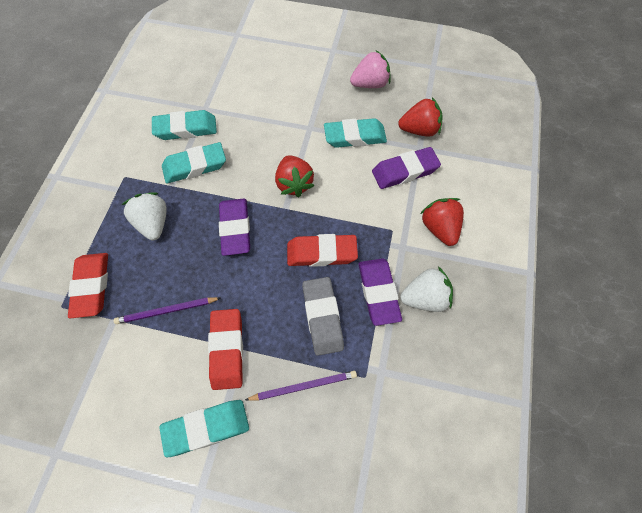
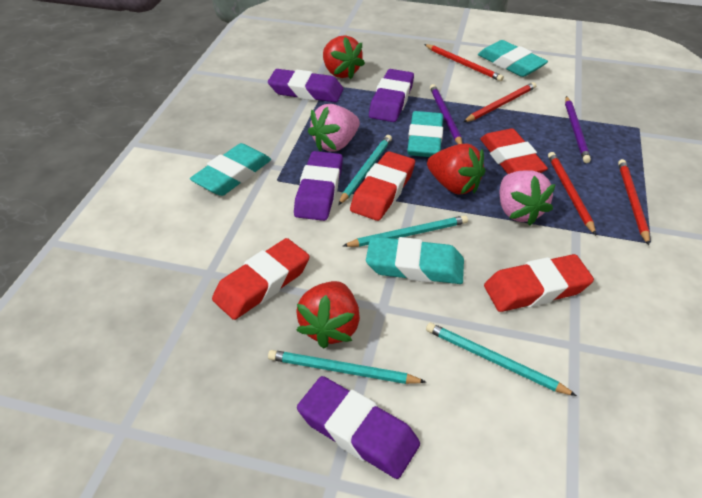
grey eraser: 1 -> 0
pink strawberry: 1 -> 2
purple eraser: 3 -> 4
red eraser: 3 -> 4
red pencil: 0 -> 4
turquoise pencil: 0 -> 4
white strawberry: 2 -> 0

